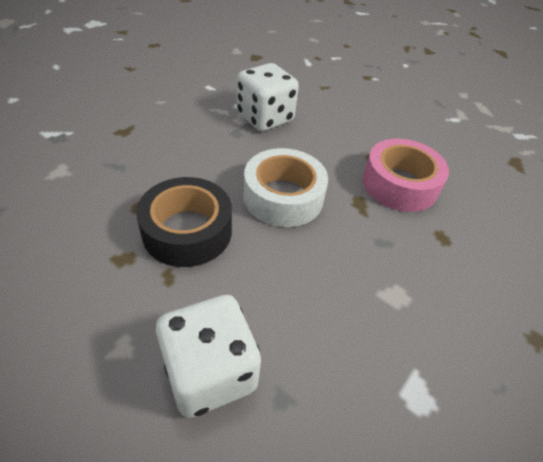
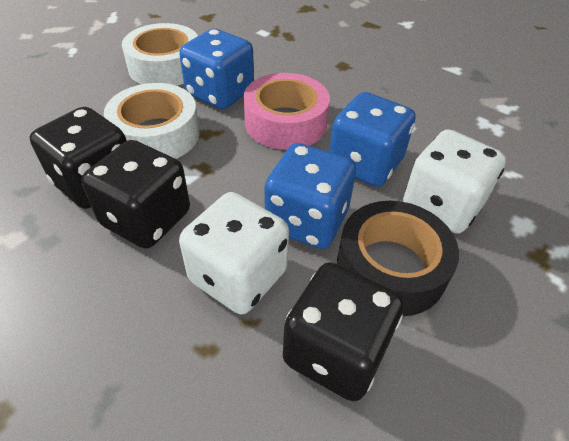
black dice: 0 -> 3
blue dice: 0 -> 3
white tape: 1 -> 2

